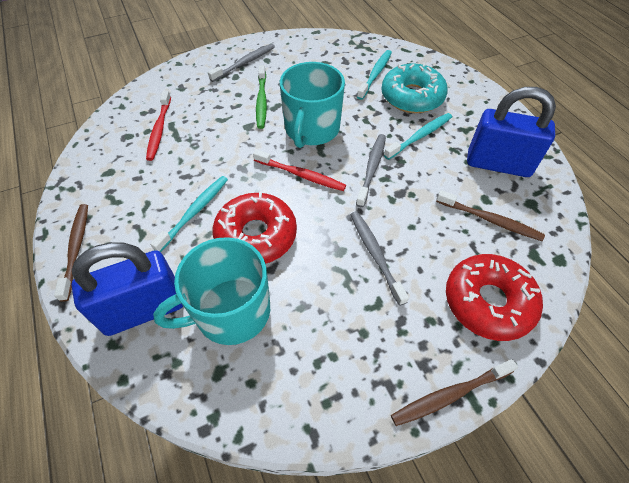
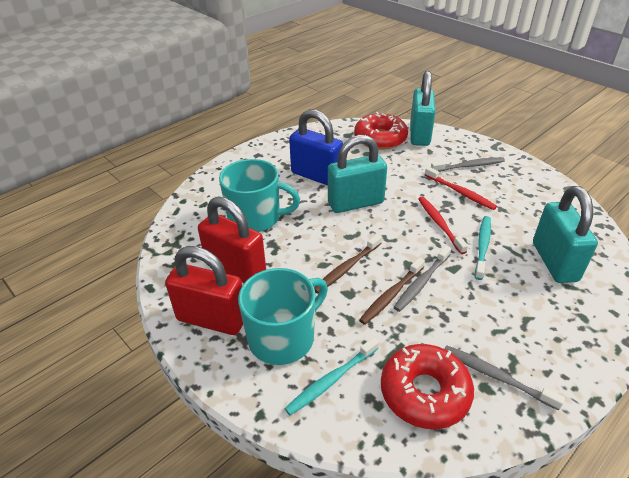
blue padlock: 2 -> 1
brown toothbrush: 3 -> 2
green toothbrush: 1 -> 0
red padlock: 0 -> 2
turquoise donut: 1 -> 0
turquoise padlock: 0 -> 3
turquoise toothbrush: 3 -> 2

